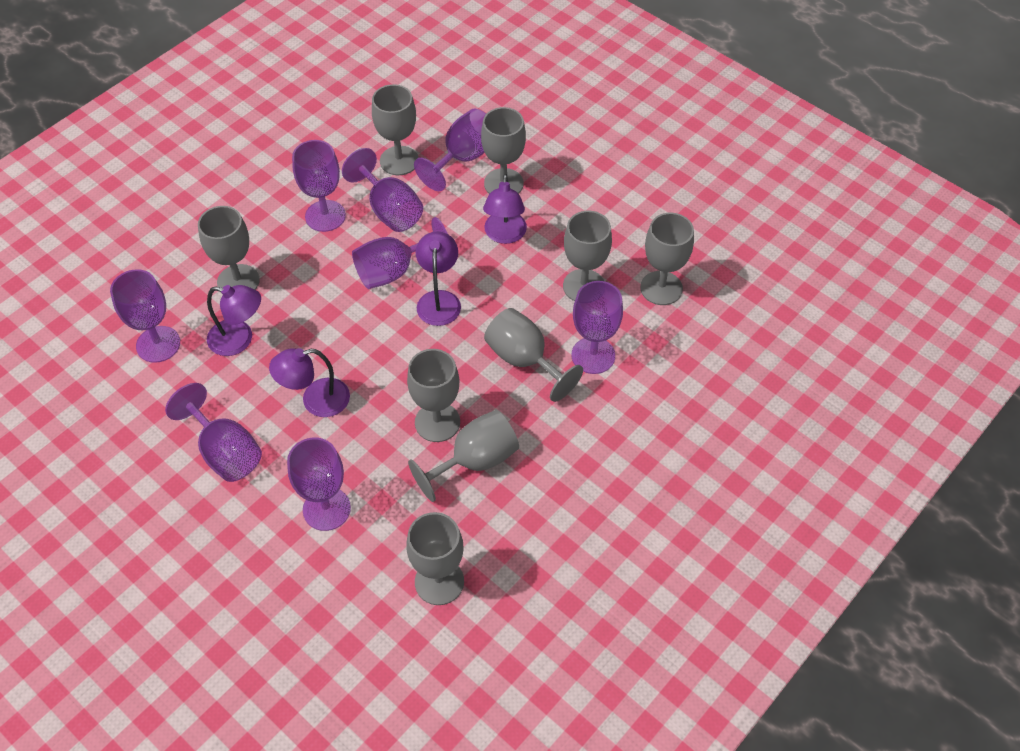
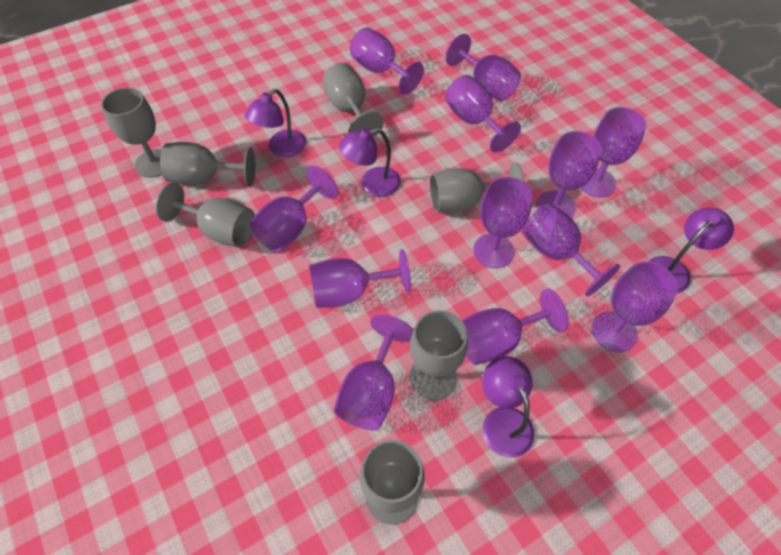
grey goblet: 9 -> 7
purple goblet: 8 -> 12

